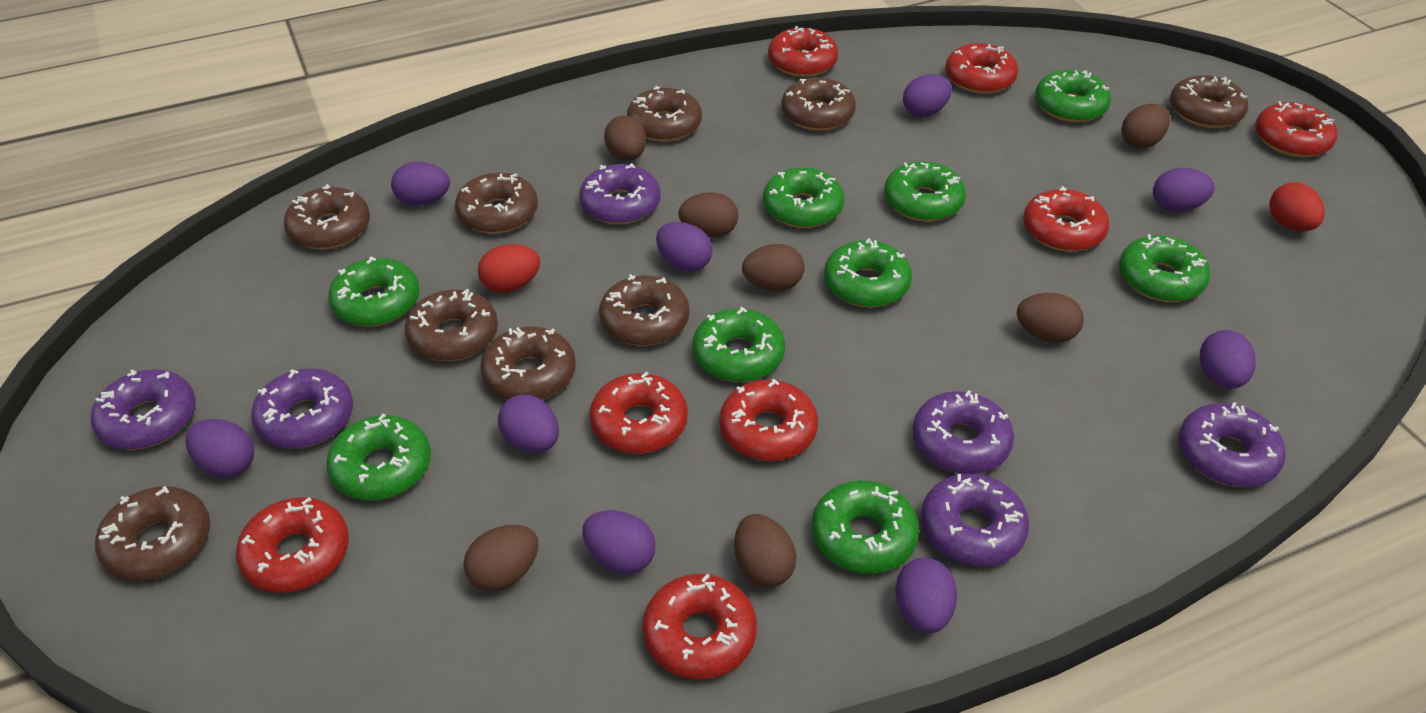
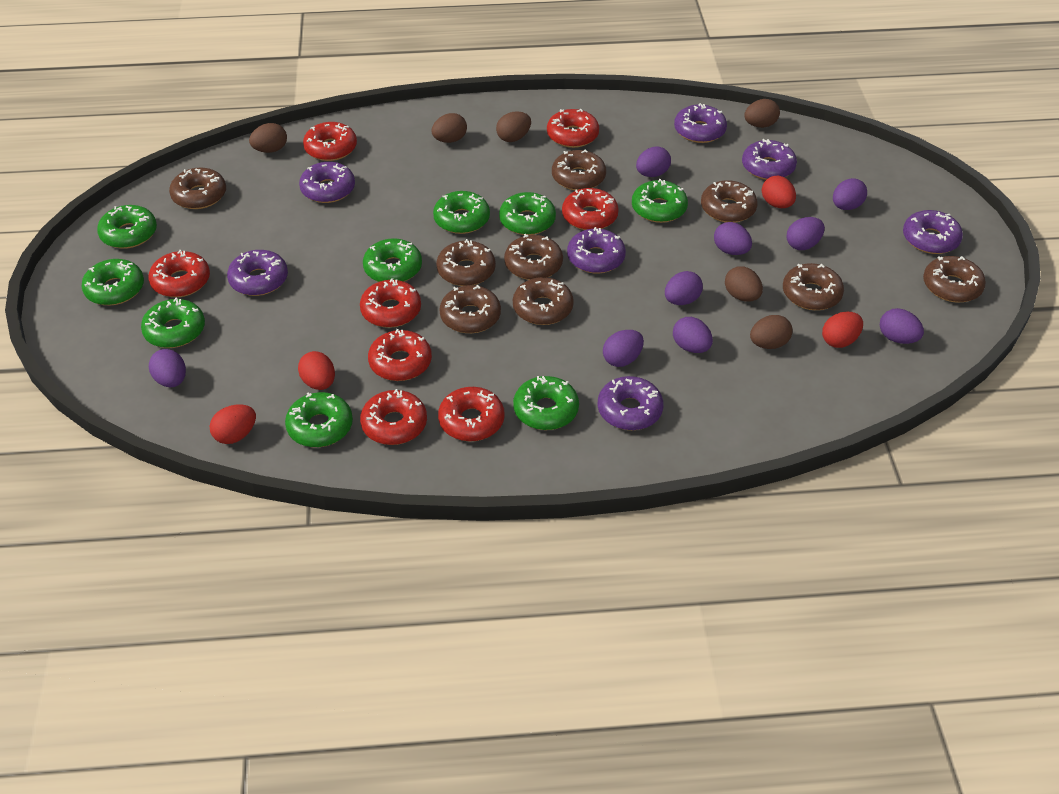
brown egg: 7 -> 6
purple donut: 6 -> 7
red egg: 2 -> 4

